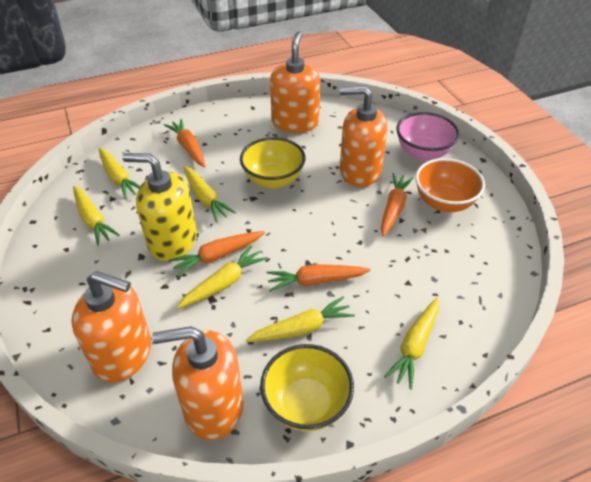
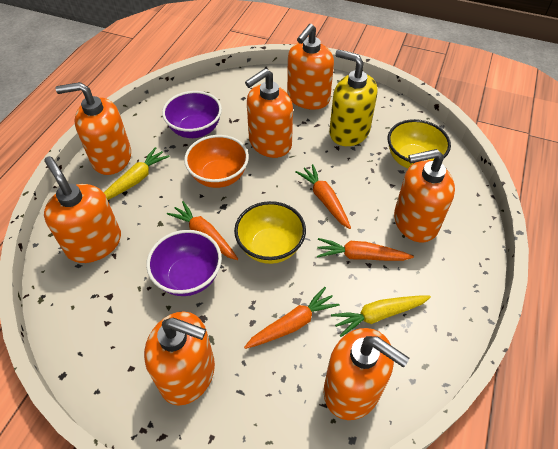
orange soap dispenser: 4 -> 7
pink bowl: 1 -> 0
purple bowl: 0 -> 2
yellow carrot: 6 -> 2

